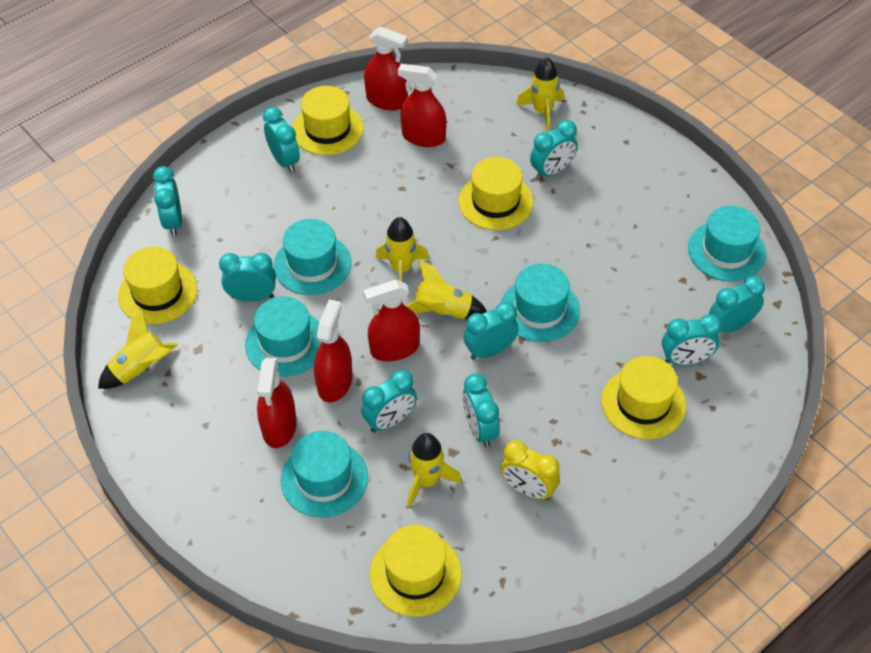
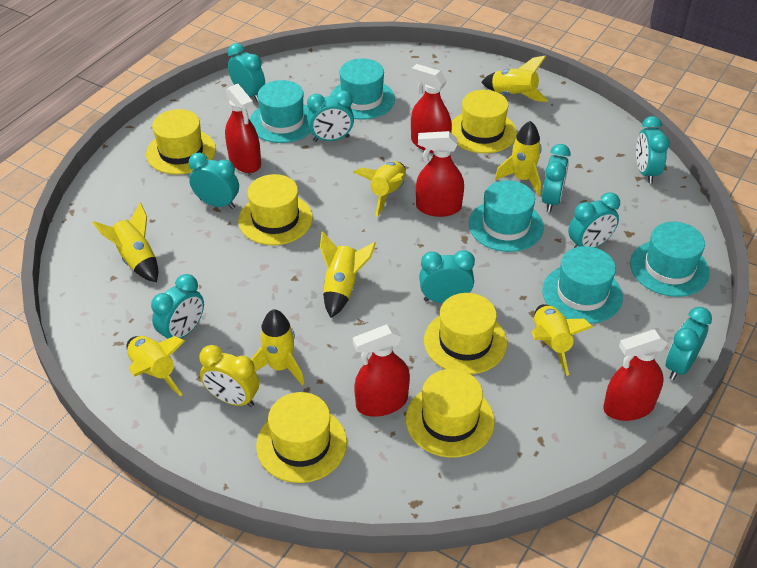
yellow hat: 5 -> 6
yellow rocket: 5 -> 8

